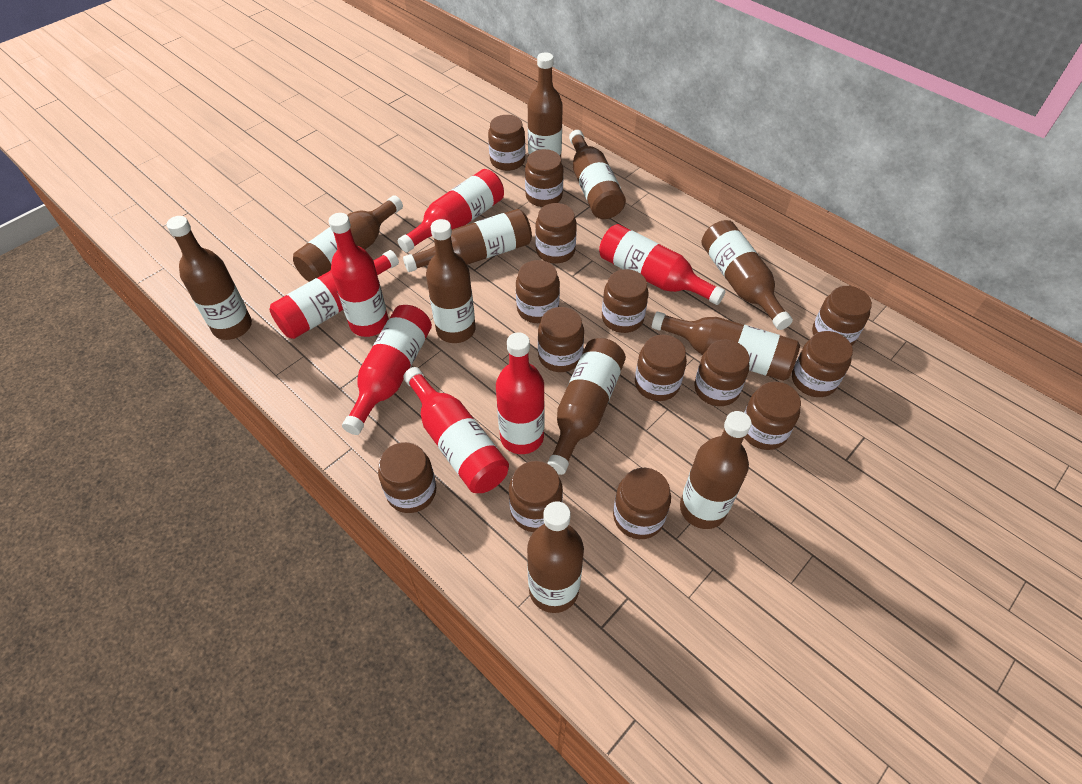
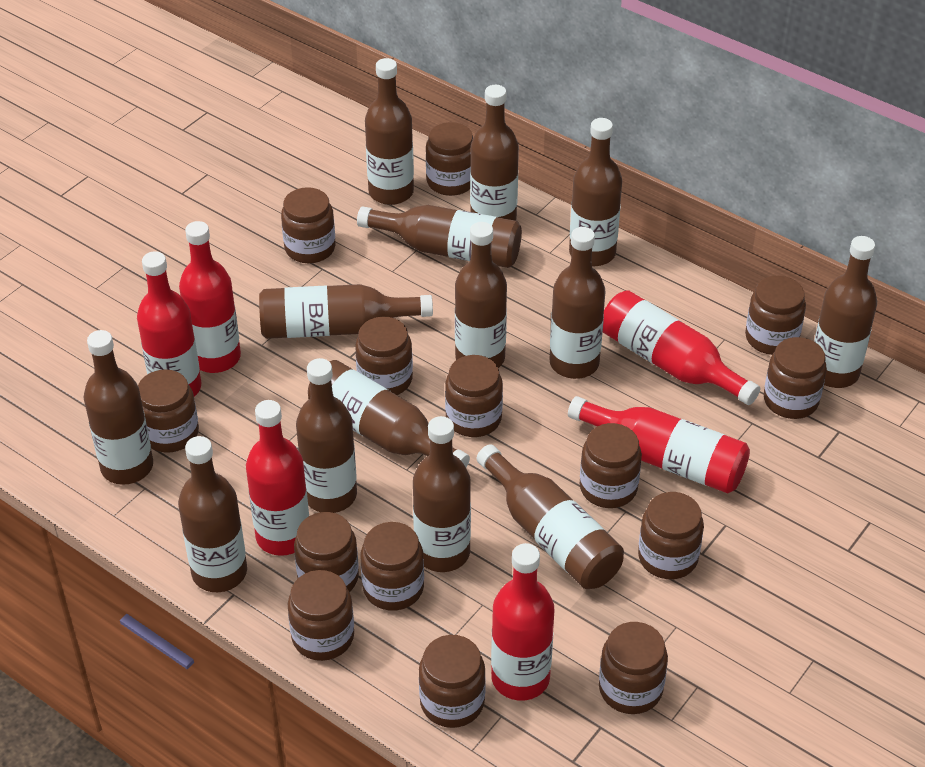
brown bottle: 11 -> 14
red bottle: 7 -> 6

